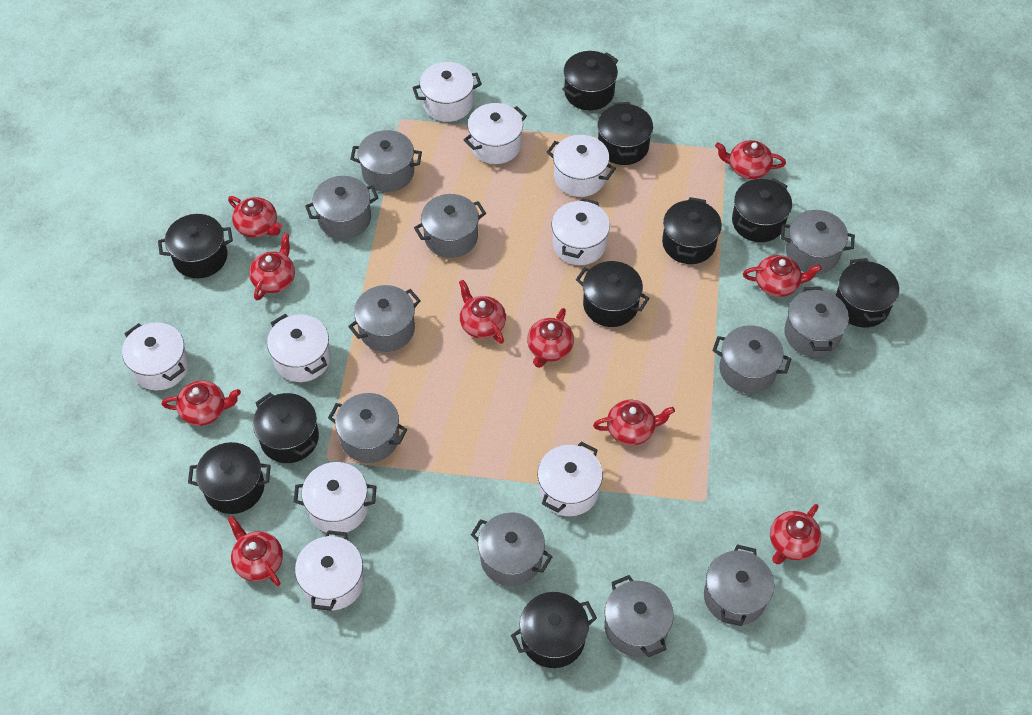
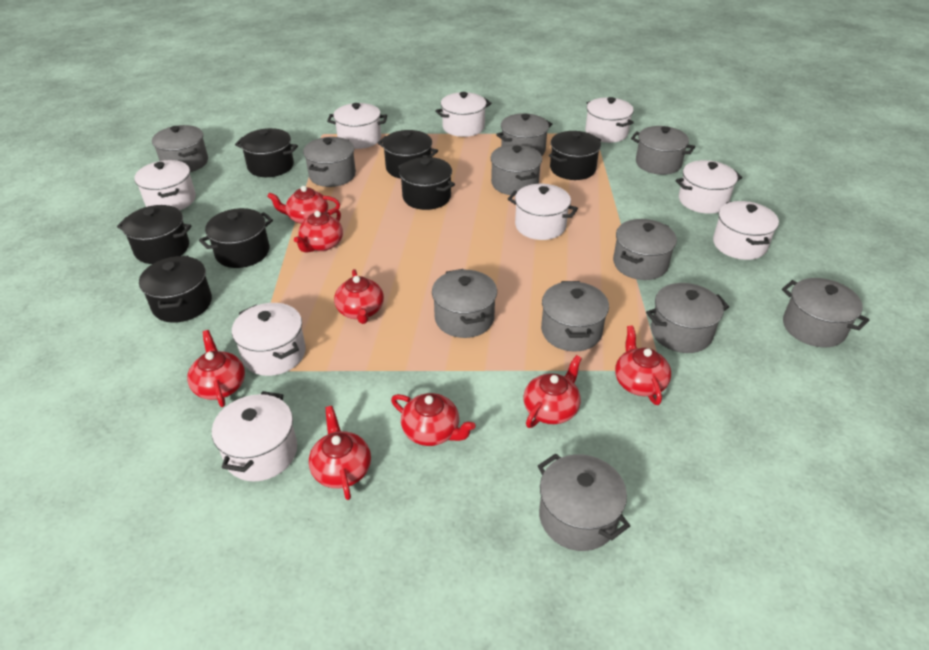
black pot: 10 -> 7
red teapot: 10 -> 8

